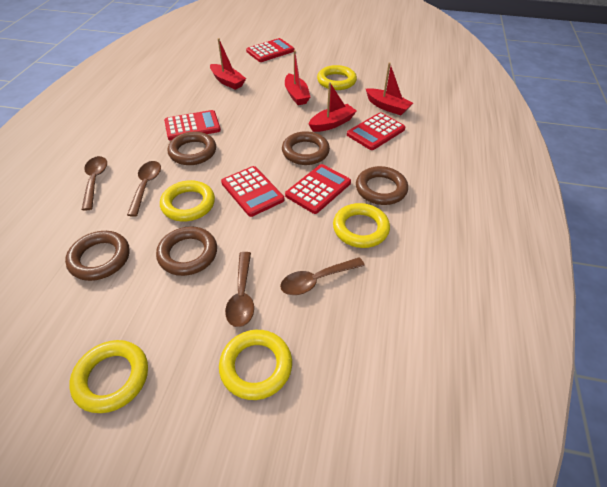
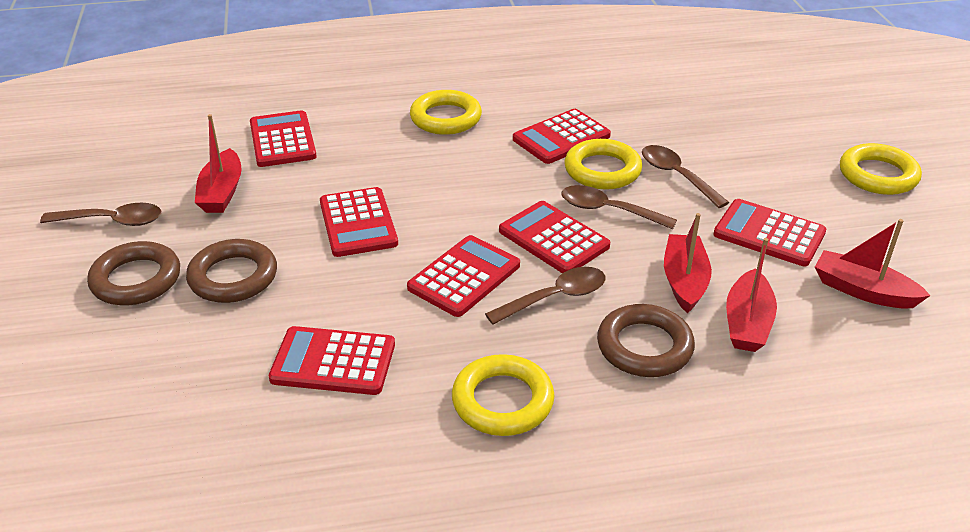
brown ring: 5 -> 3
red calculator: 5 -> 7
yellow ring: 5 -> 4

